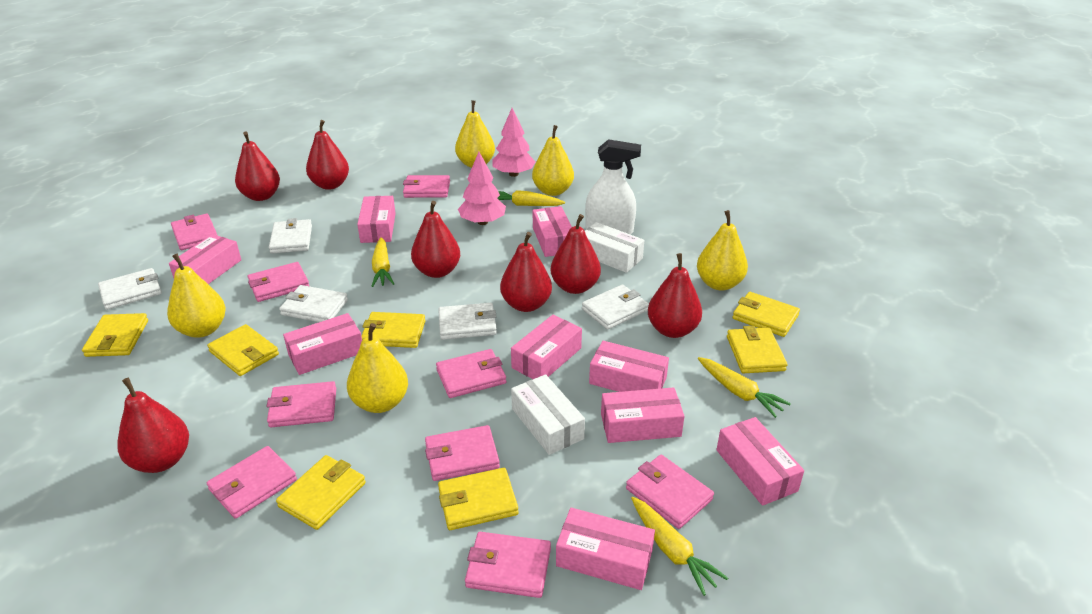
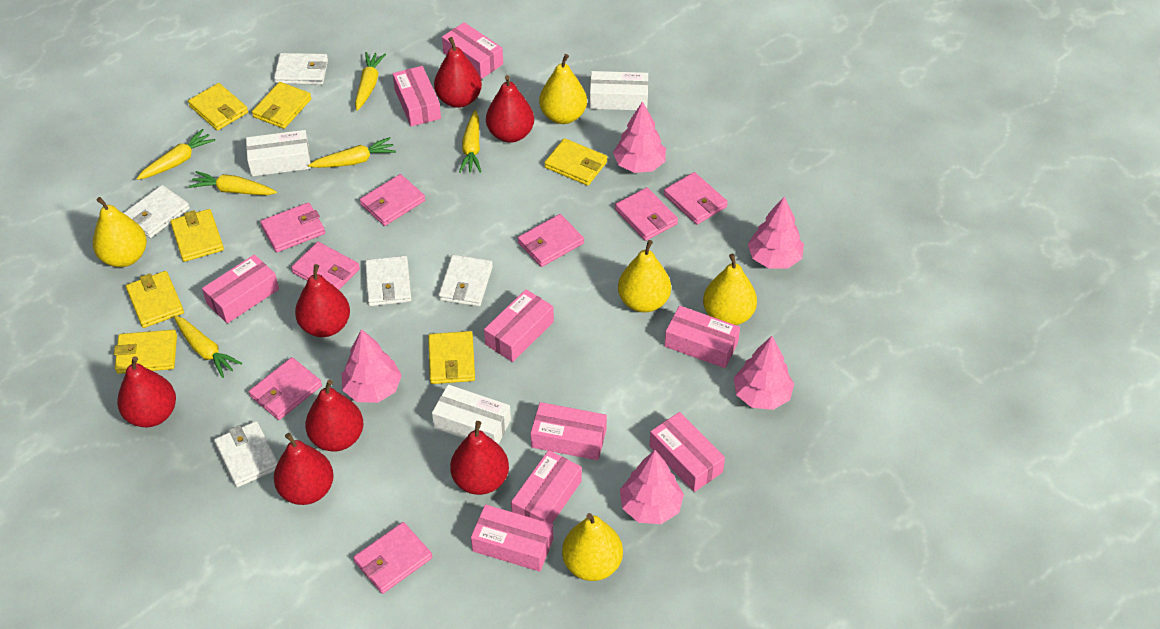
pink tree: 2 -> 5
pink wallet: 9 -> 8
white box: 2 -> 3
white spray bottle: 1 -> 0
yellow carrot: 4 -> 6

